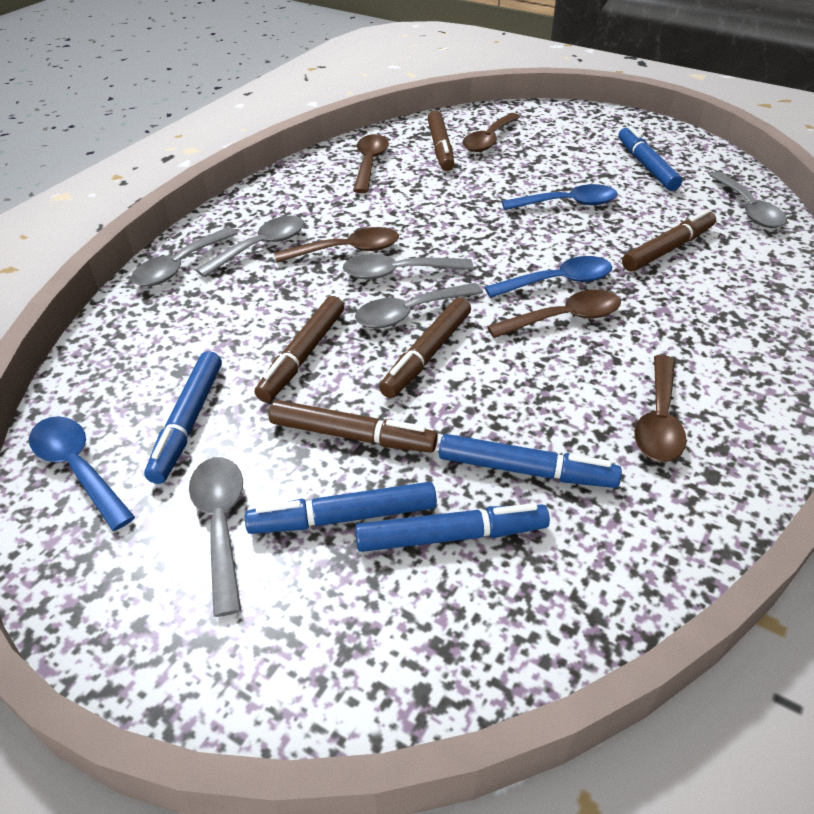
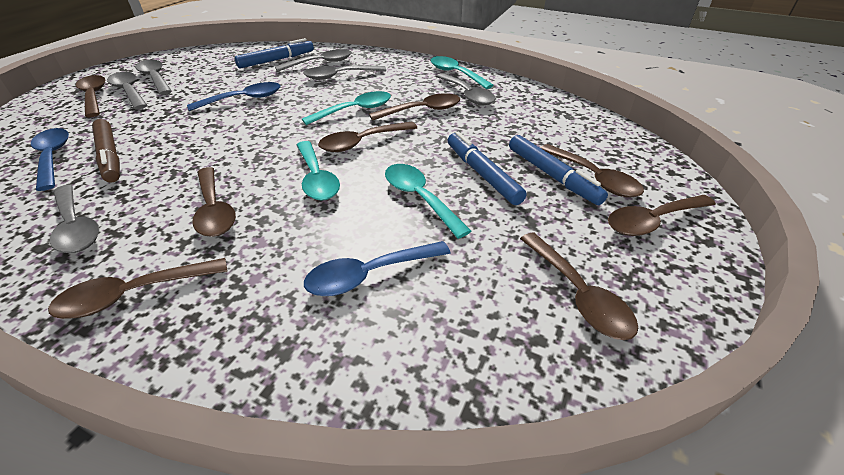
blue marker: 5 -> 3
brown marker: 5 -> 1
brown spoon: 5 -> 8
turquoise spoon: 0 -> 4

